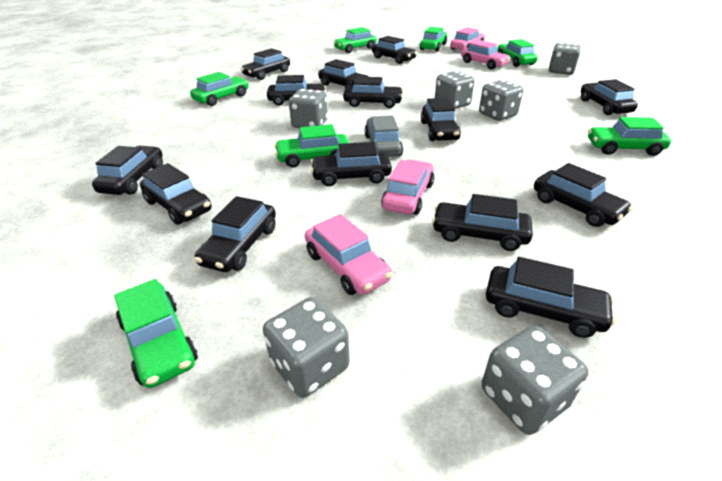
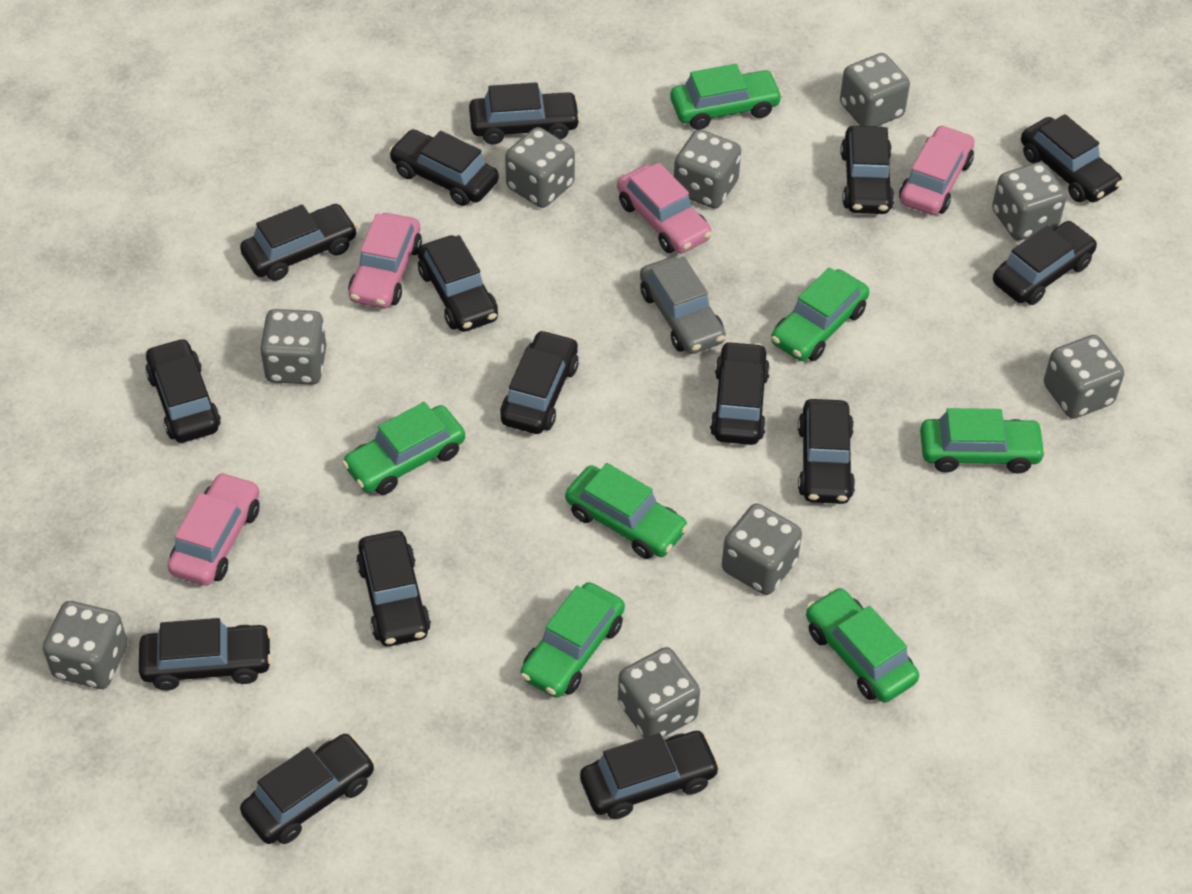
black car: 14 -> 15
grey dice: 6 -> 9

